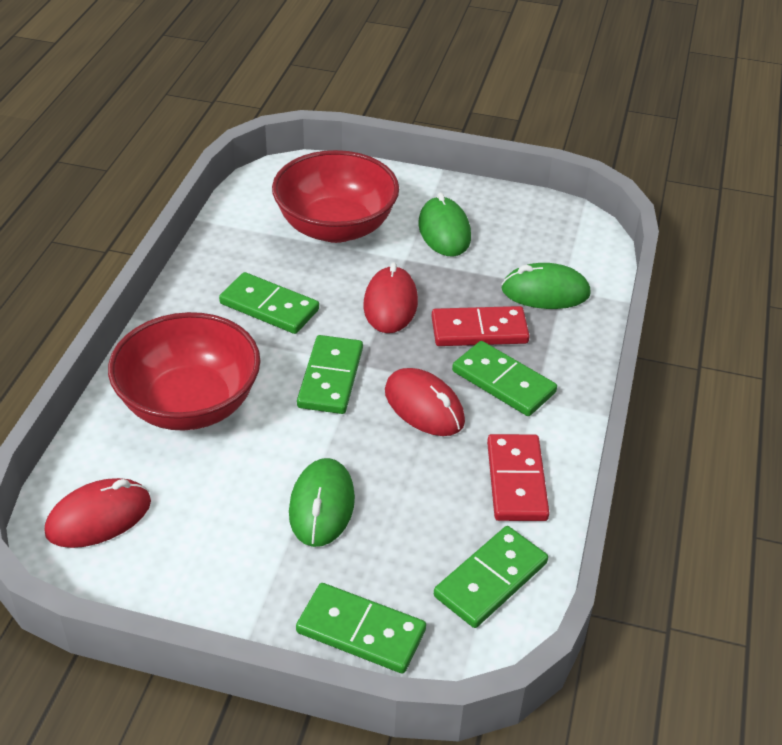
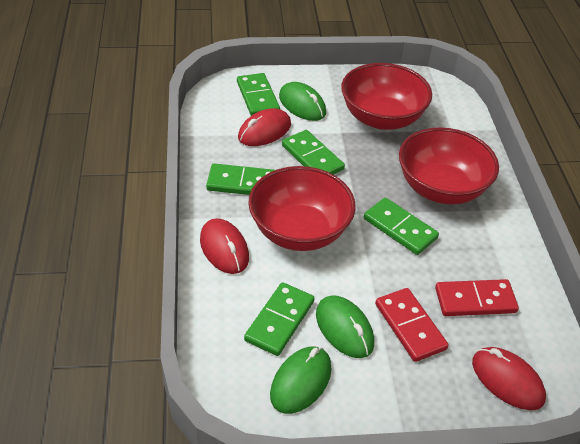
red bowl: 2 -> 3

